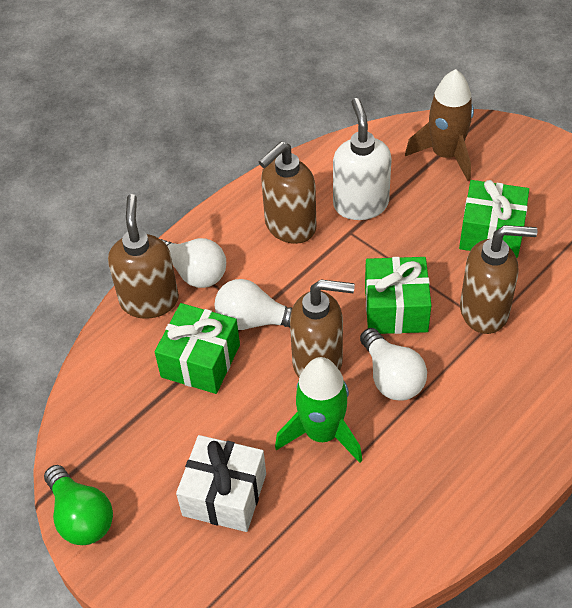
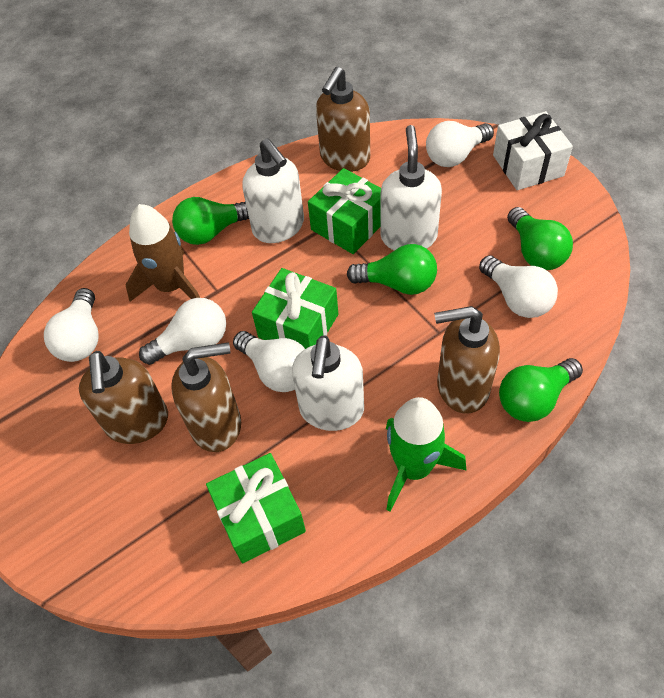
green light bulb: 1 -> 4
white light bulb: 3 -> 5
white soap dispenser: 1 -> 3

